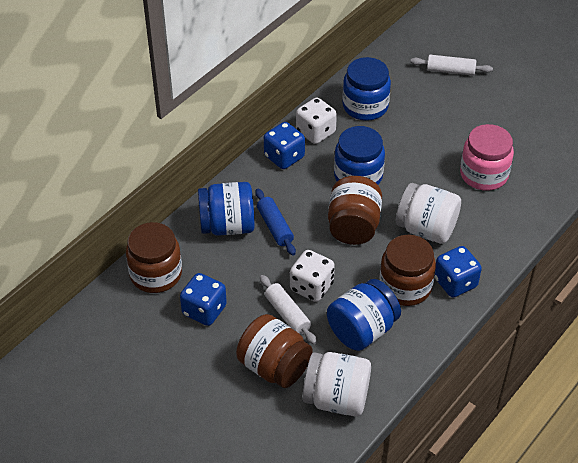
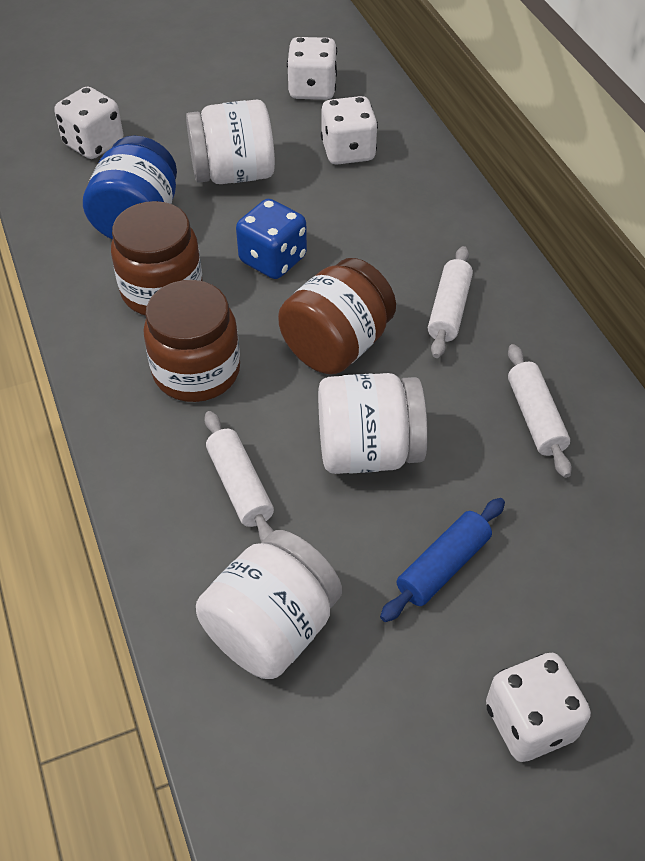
blue dice: 3 -> 1
blue jar: 4 -> 1
brown jar: 4 -> 3
pink jar: 1 -> 0
white dice: 2 -> 4
white jar: 2 -> 3
white rolling pin: 2 -> 3

